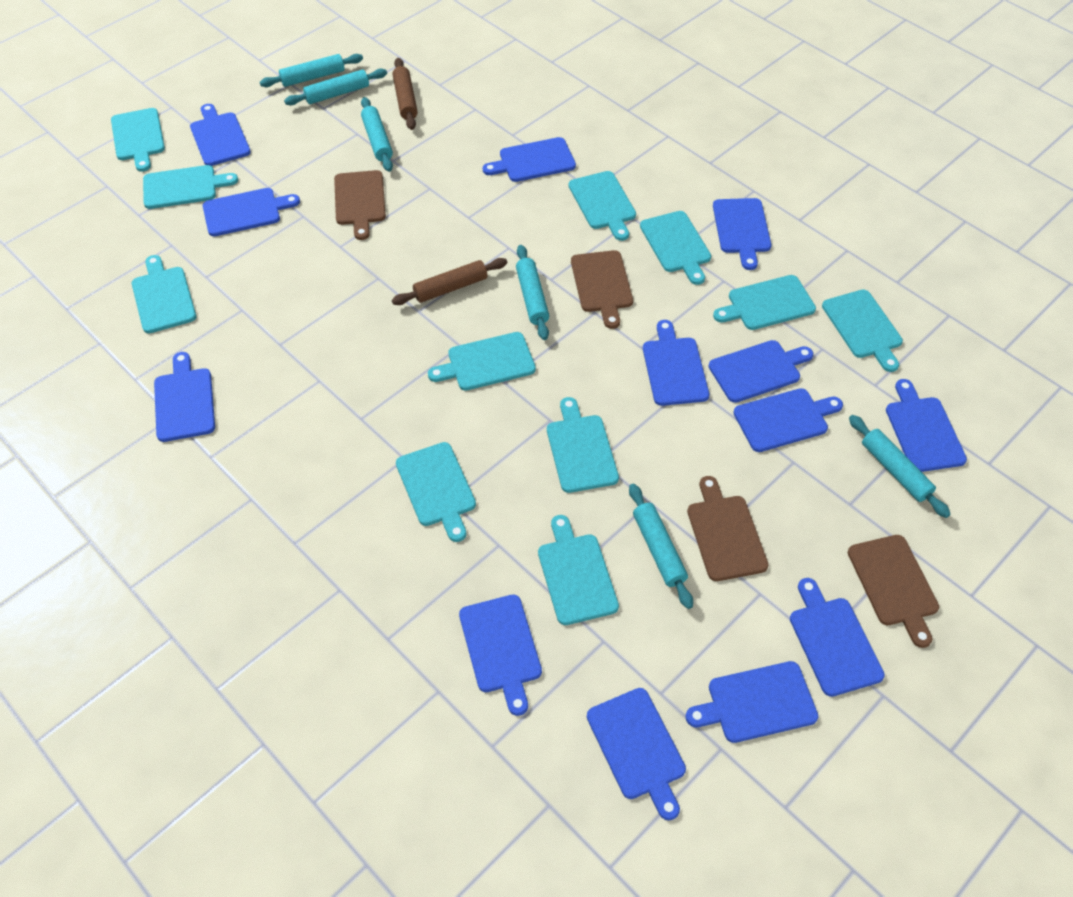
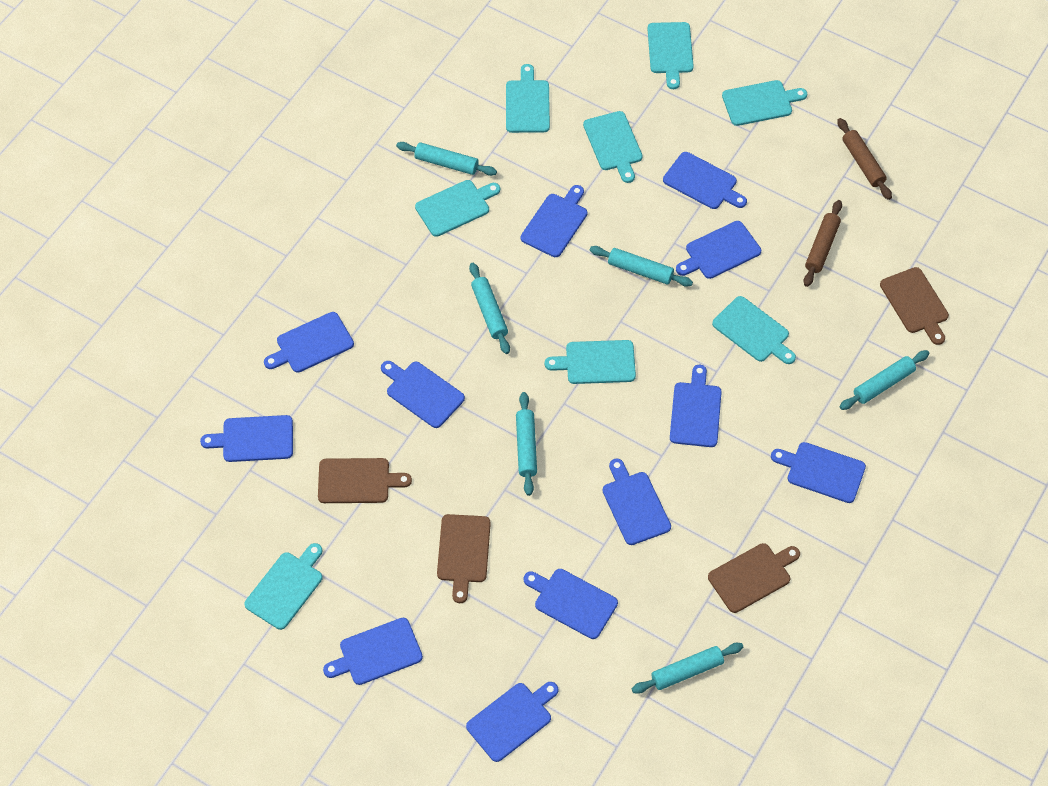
blue cutting board: 13 -> 12
turquoise cutting board: 11 -> 8

